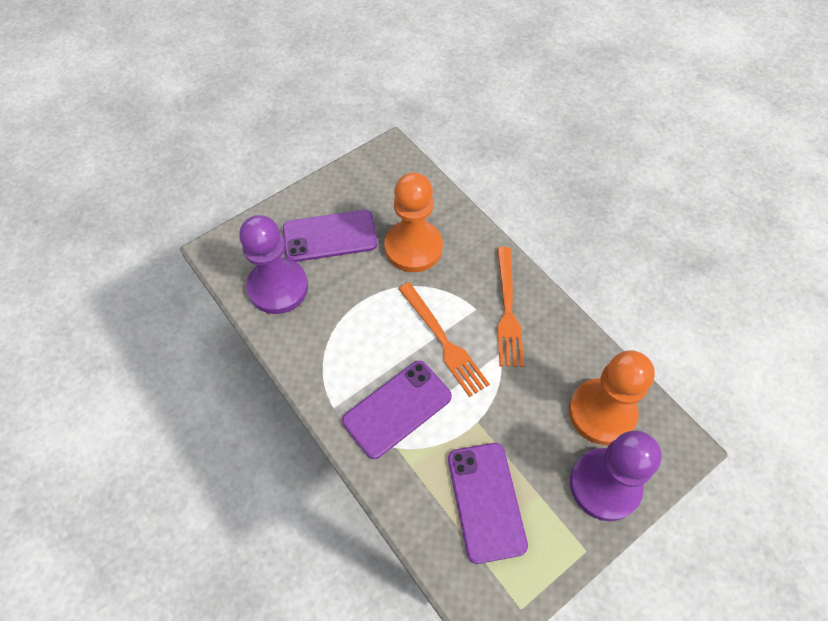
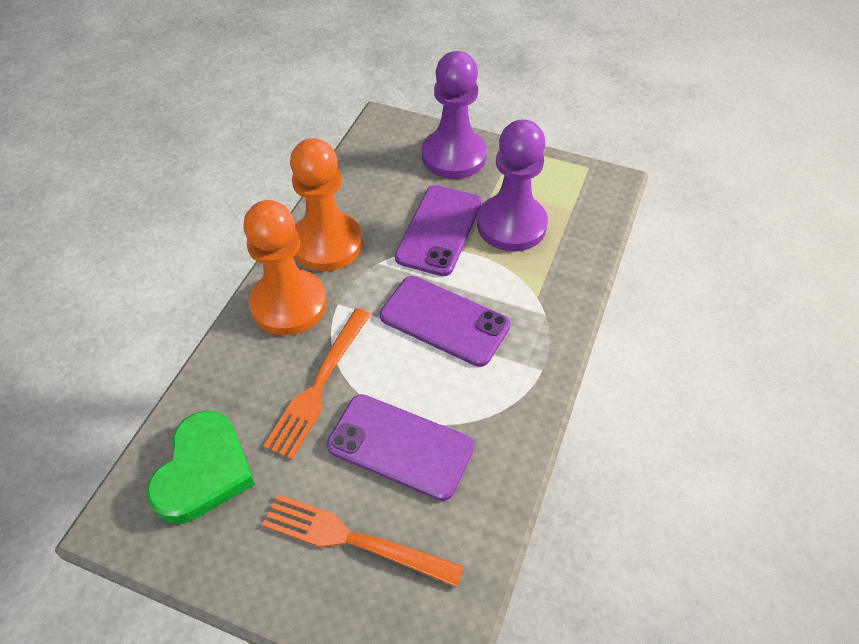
green heart: 0 -> 1

